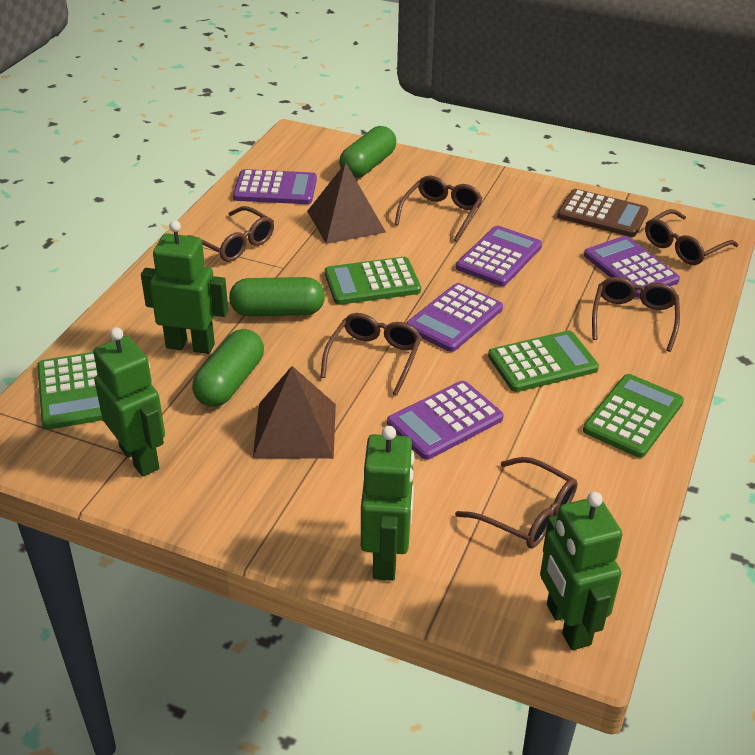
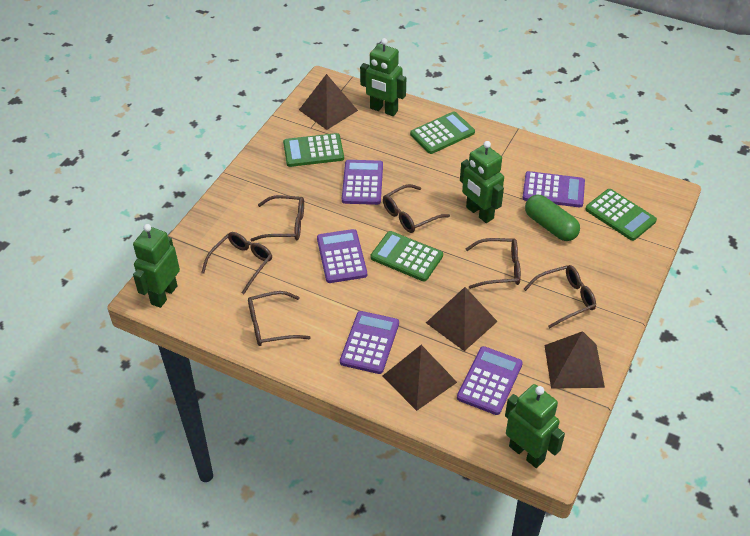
brown calculator: 1 -> 0
brown pyramid: 2 -> 4
green capsule: 3 -> 1

